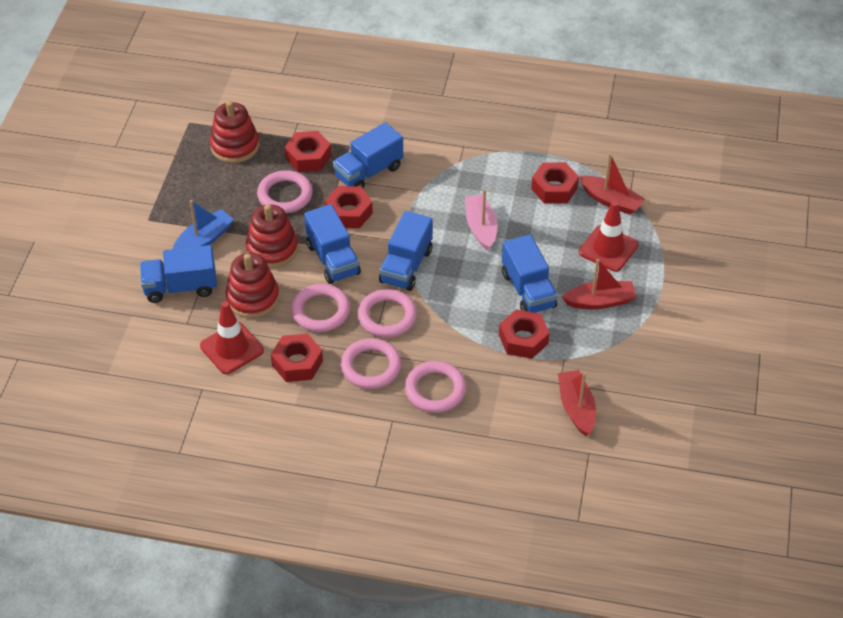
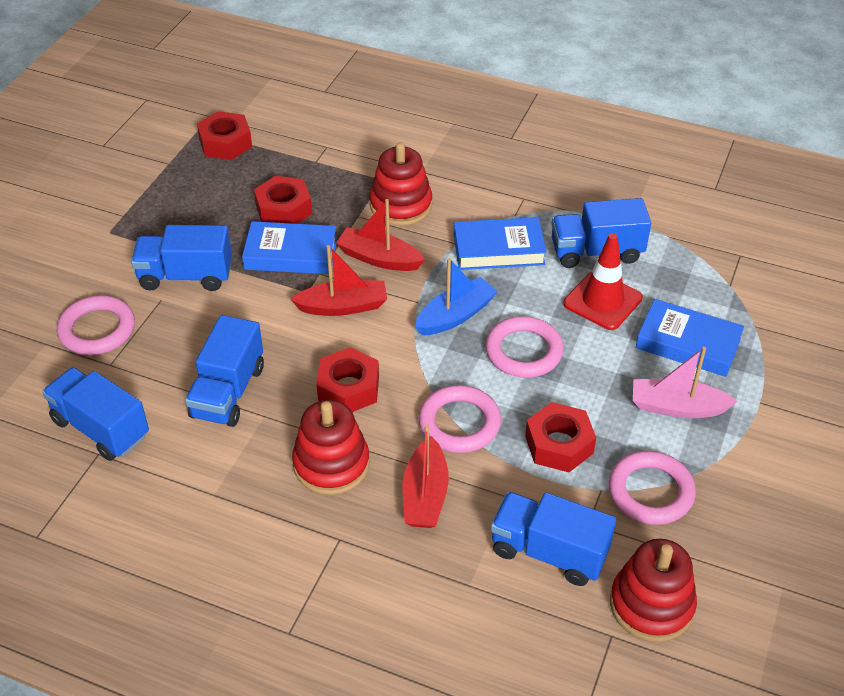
blue book: 0 -> 3
pink ring: 5 -> 4
red nut: 5 -> 4
red traffic cone: 2 -> 1

